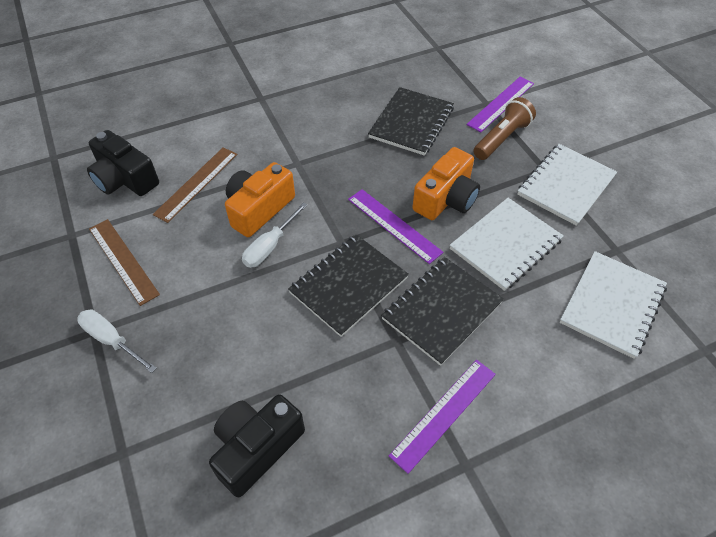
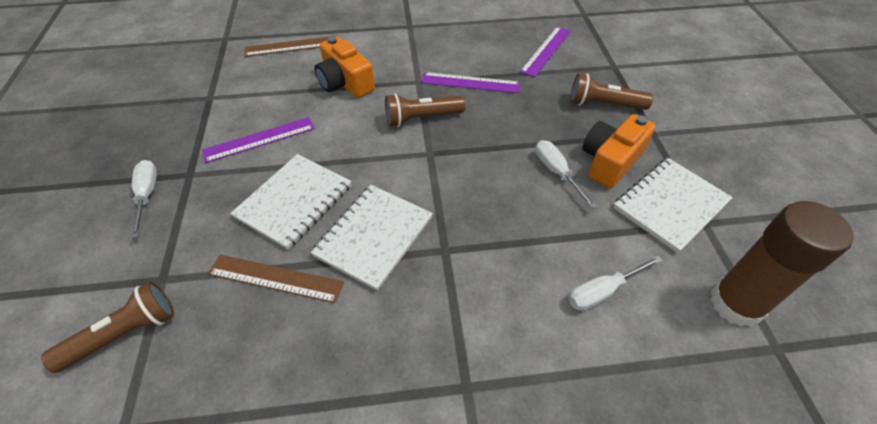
black camera: 2 -> 0
black notebook: 3 -> 0
brown flashlight: 1 -> 3
brown glue stick: 0 -> 1
white screwdriver: 2 -> 3

